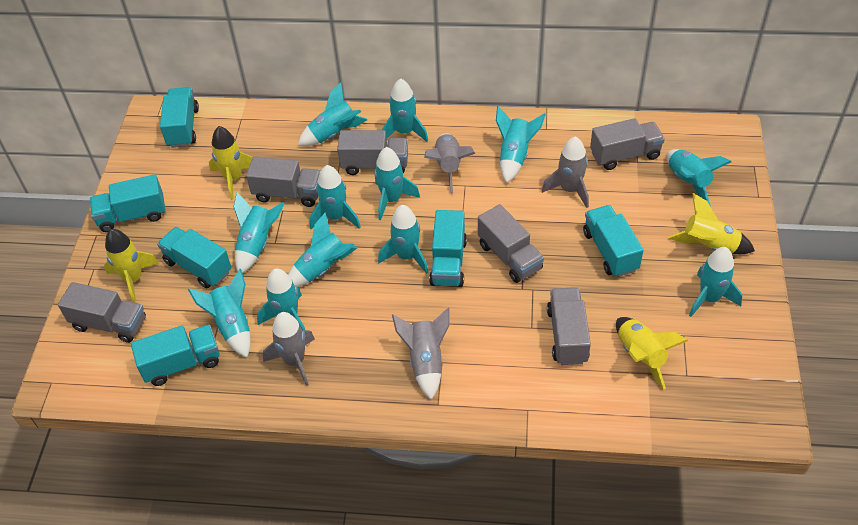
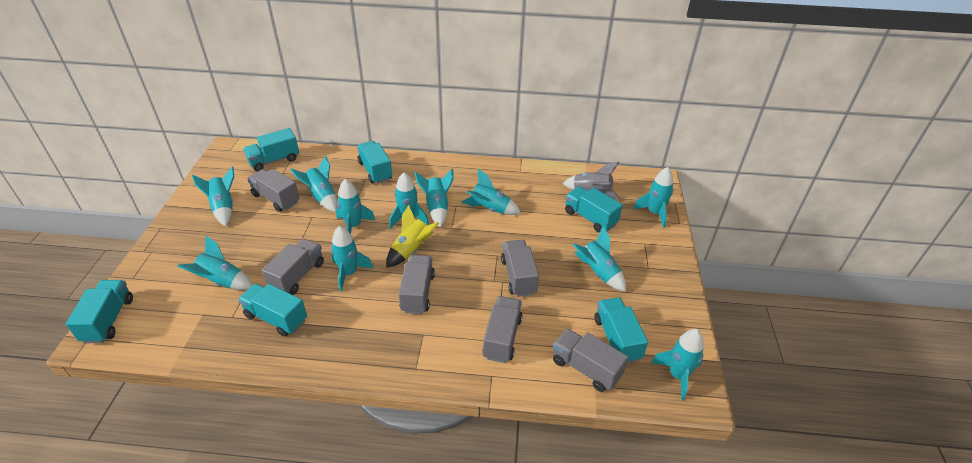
grey rocket: 4 -> 1
turquoise rocket: 12 -> 11
yellow rocket: 4 -> 1

